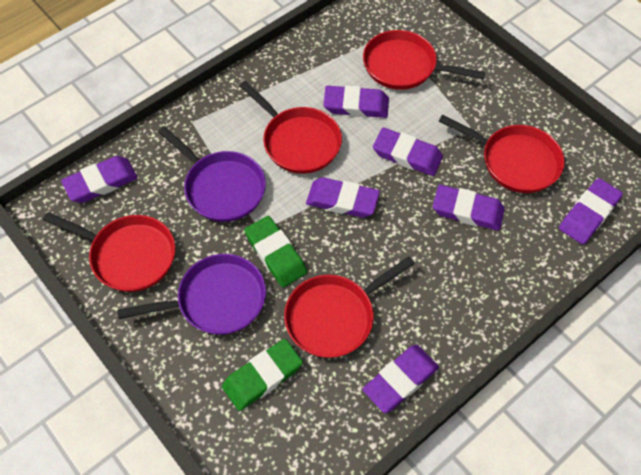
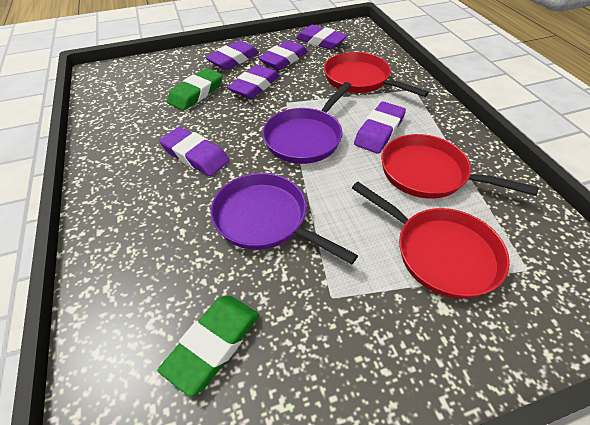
purple eraser: 7 -> 6
red pan: 5 -> 3

